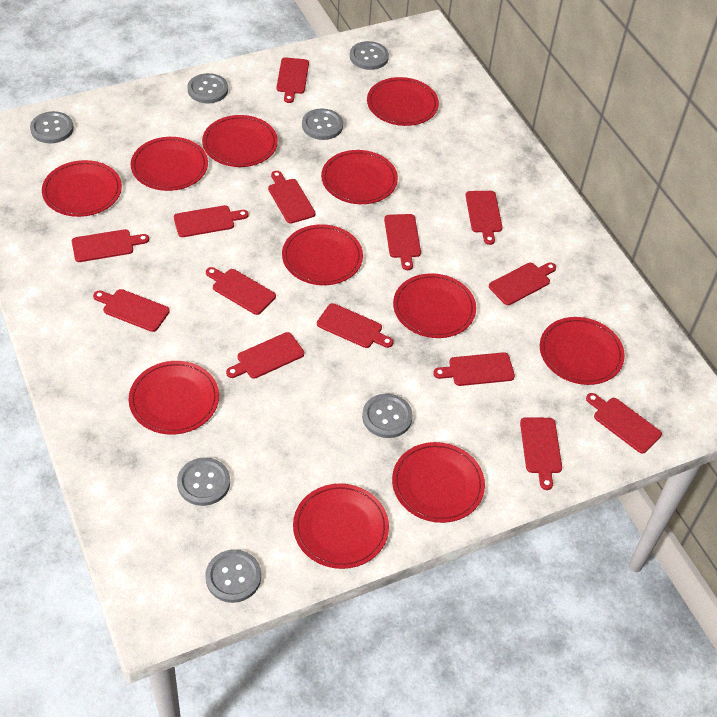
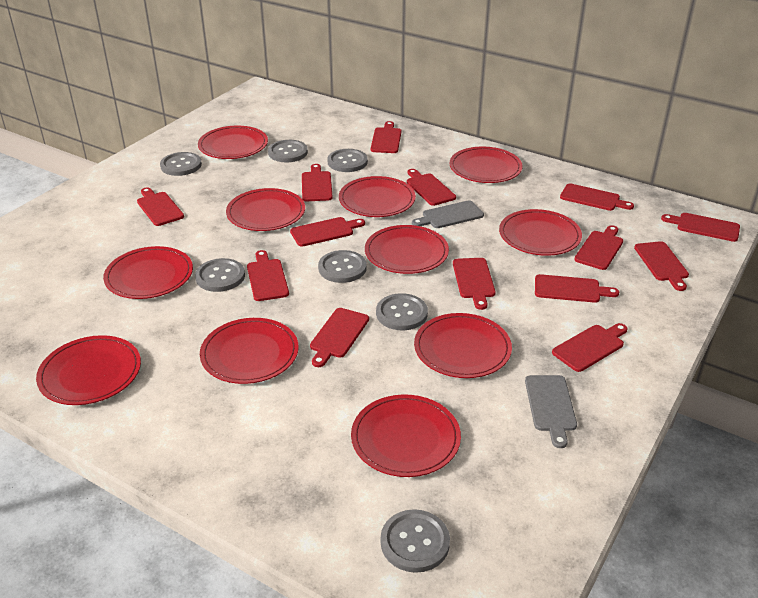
grey cutting board: 0 -> 2

